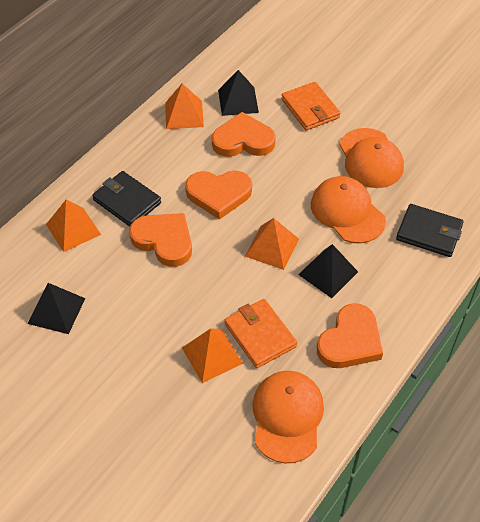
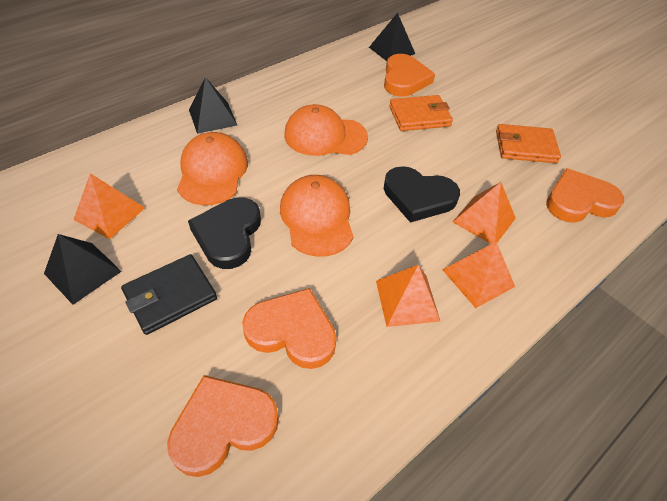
black heart: 0 -> 2
black wallet: 2 -> 1

